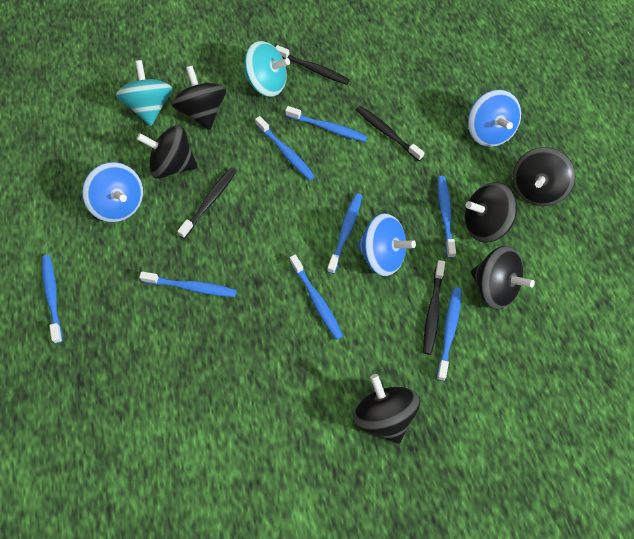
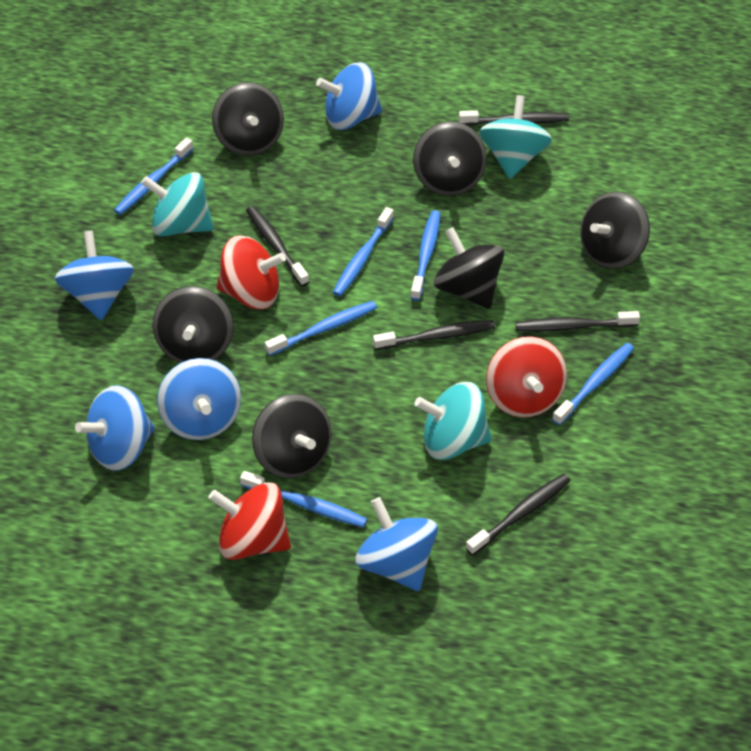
black toothbrush: 4 -> 5
blue spinning top: 3 -> 5
blue toothbrush: 8 -> 6
red spinning top: 0 -> 3
turquoise spinning top: 2 -> 3

